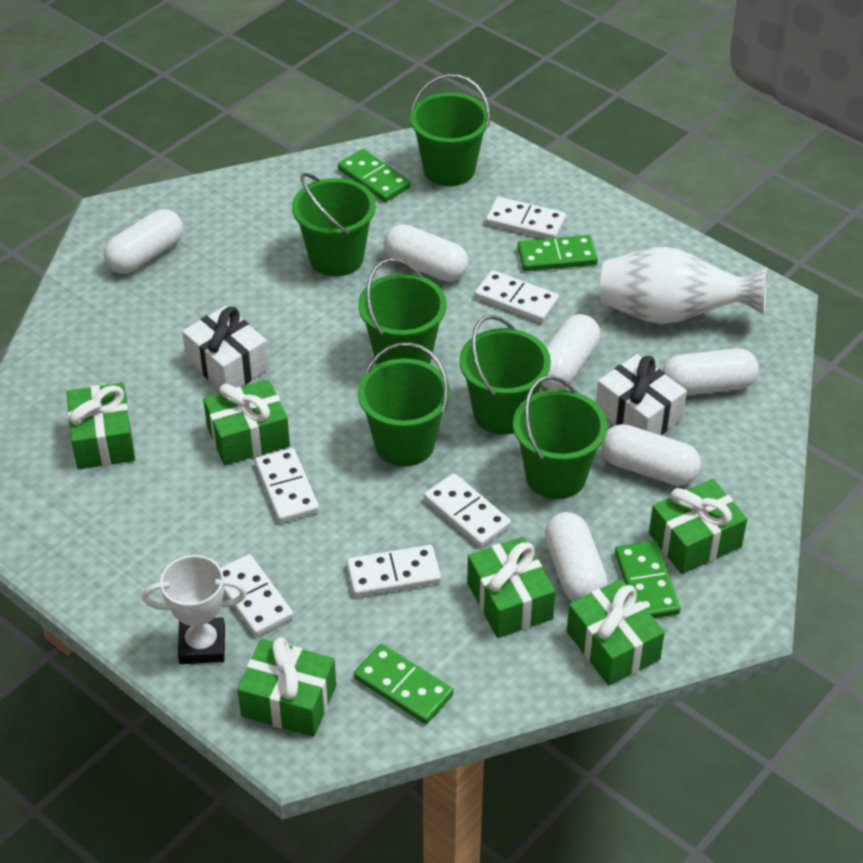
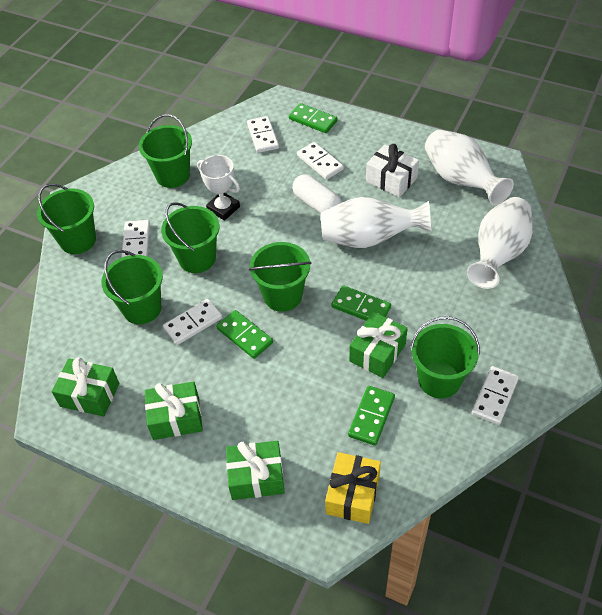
green gift: 6 -> 4
white capsule: 6 -> 1
white domino: 6 -> 5
white gift: 2 -> 1
white vase: 1 -> 3
yellow gift: 0 -> 1

